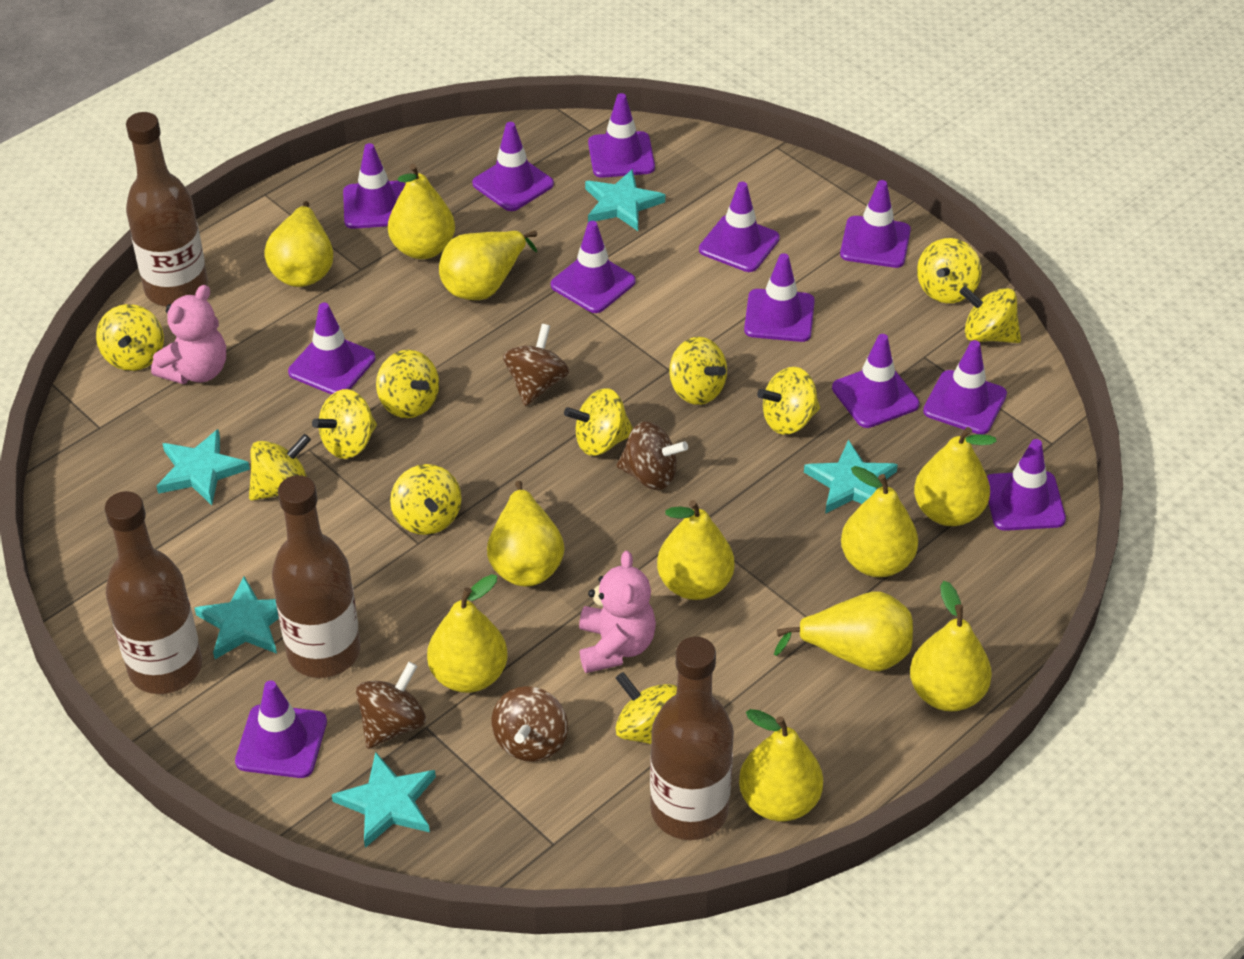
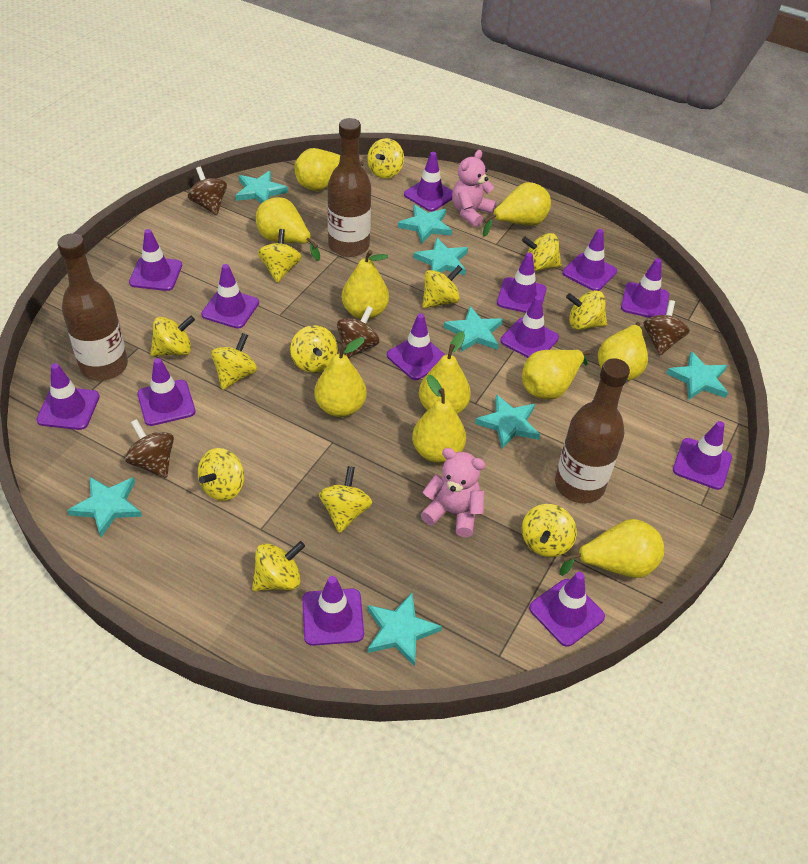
brown bottle: 4 -> 3
purple traffic cone: 12 -> 13
turquoise star: 5 -> 8
yellow pear: 11 -> 10
yellow spinning top: 11 -> 12

